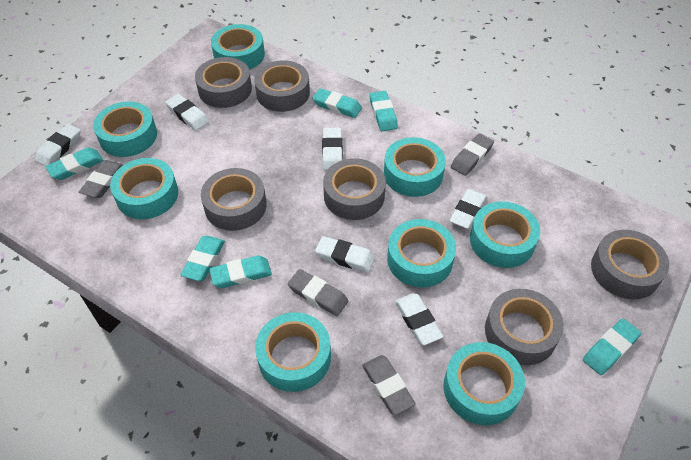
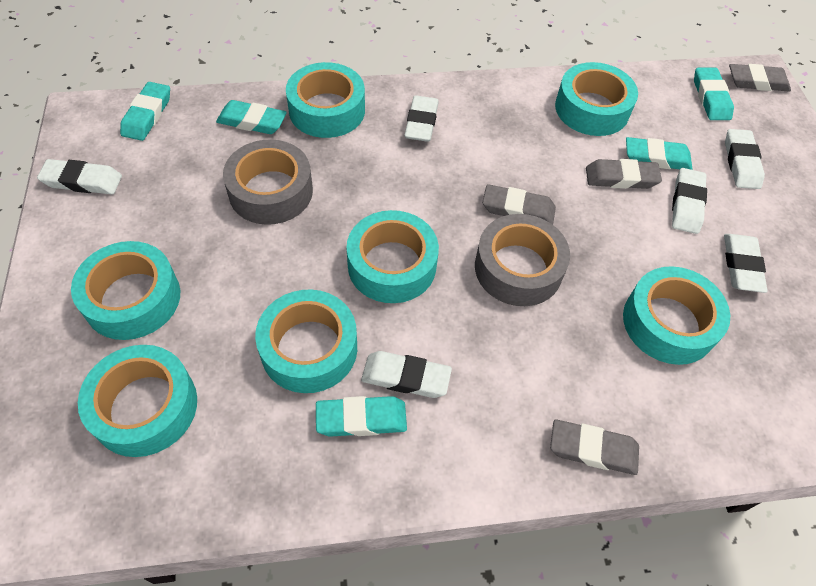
grey tape: 6 -> 2
turquoise eraser: 6 -> 5
turquoise tape: 8 -> 7

